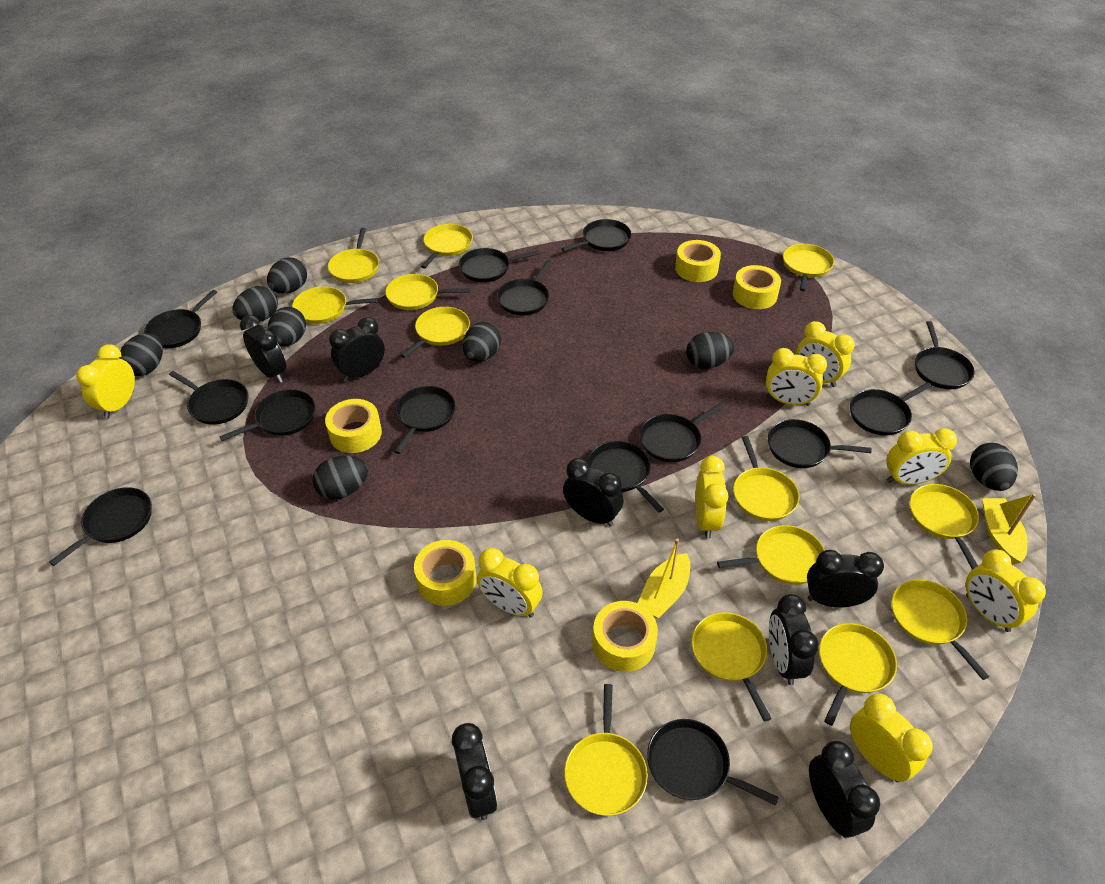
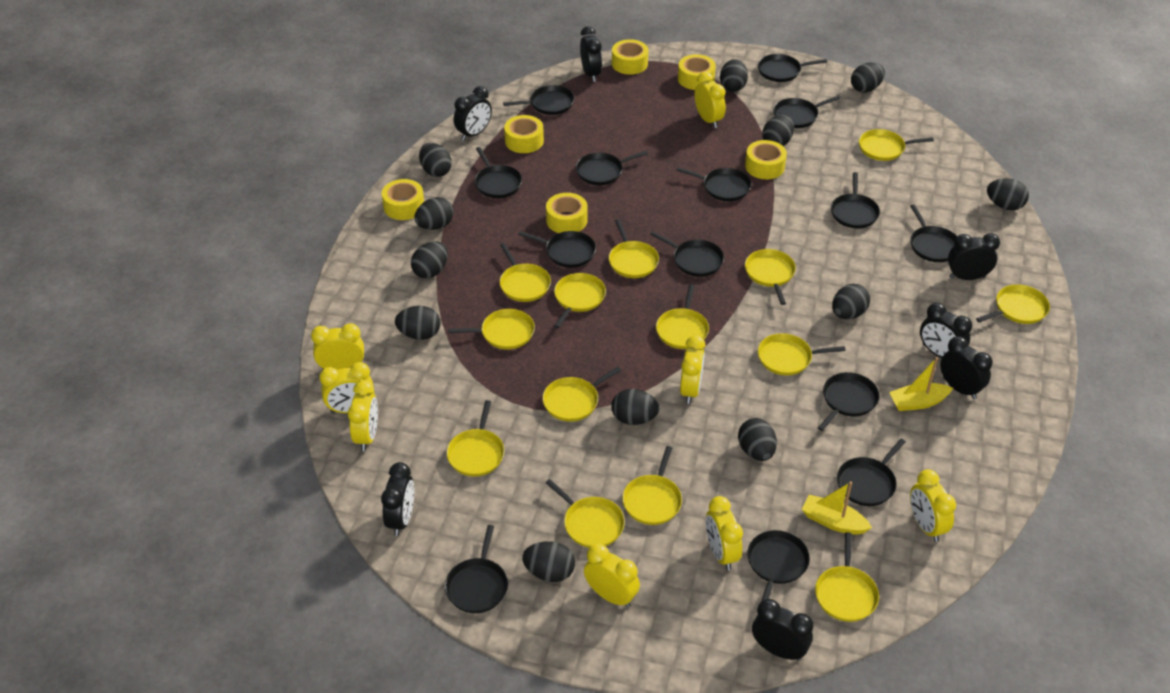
black egg: 8 -> 12
yellow pan: 13 -> 14
yellow tape: 5 -> 6

